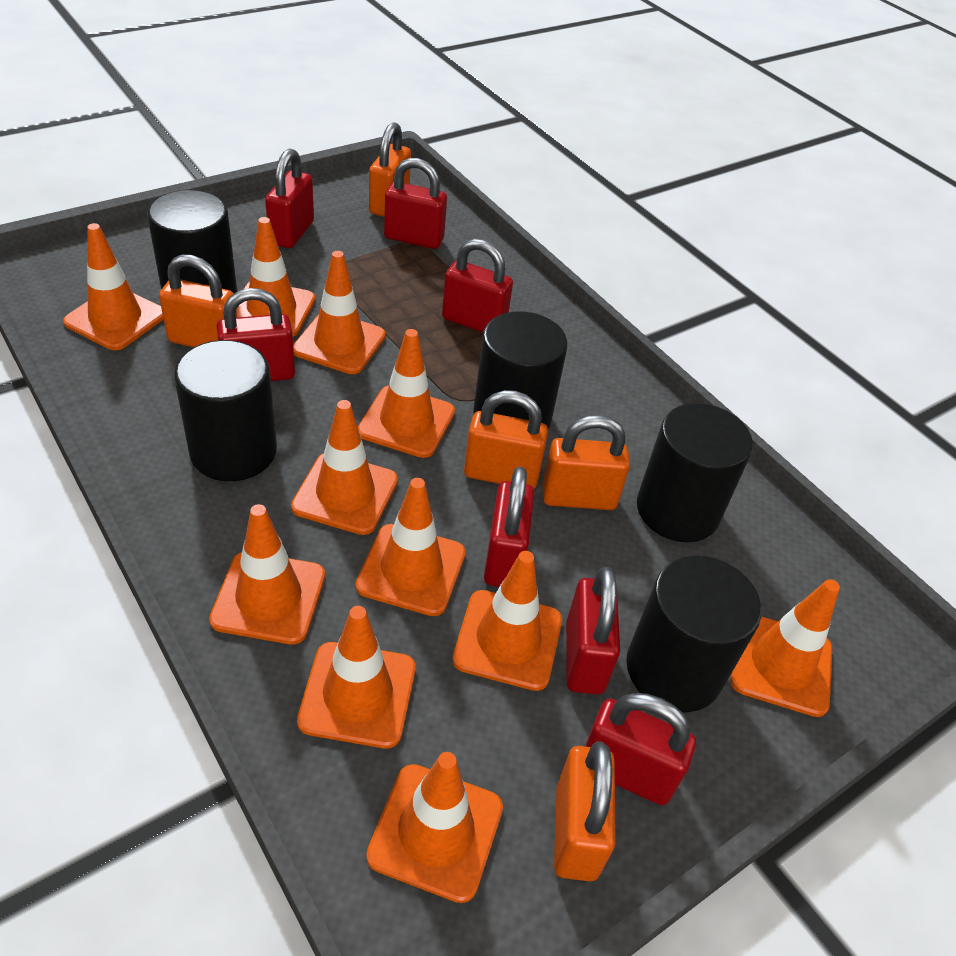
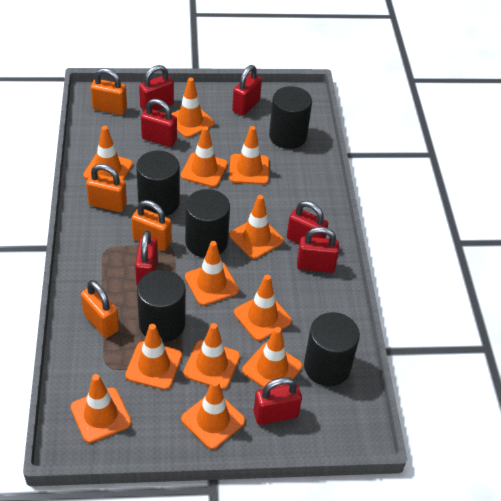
orange padlock: 5 -> 4
orange traffic cone: 11 -> 12

